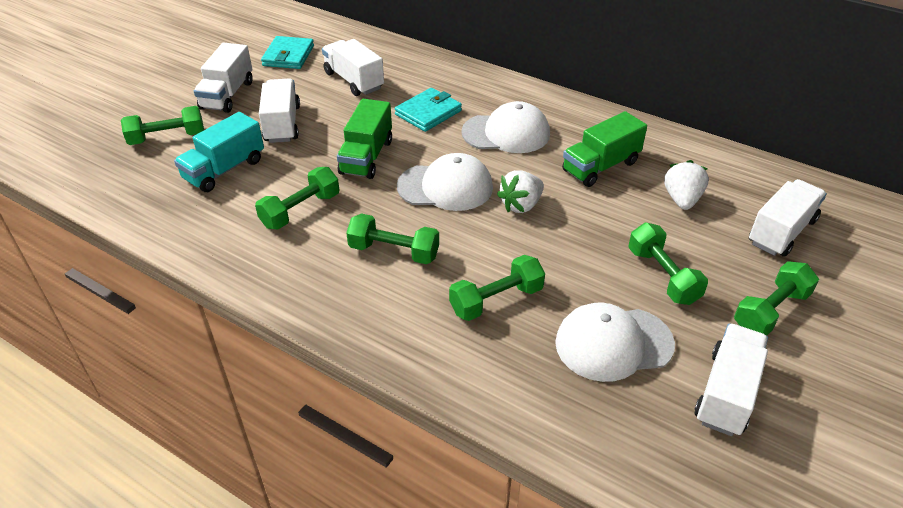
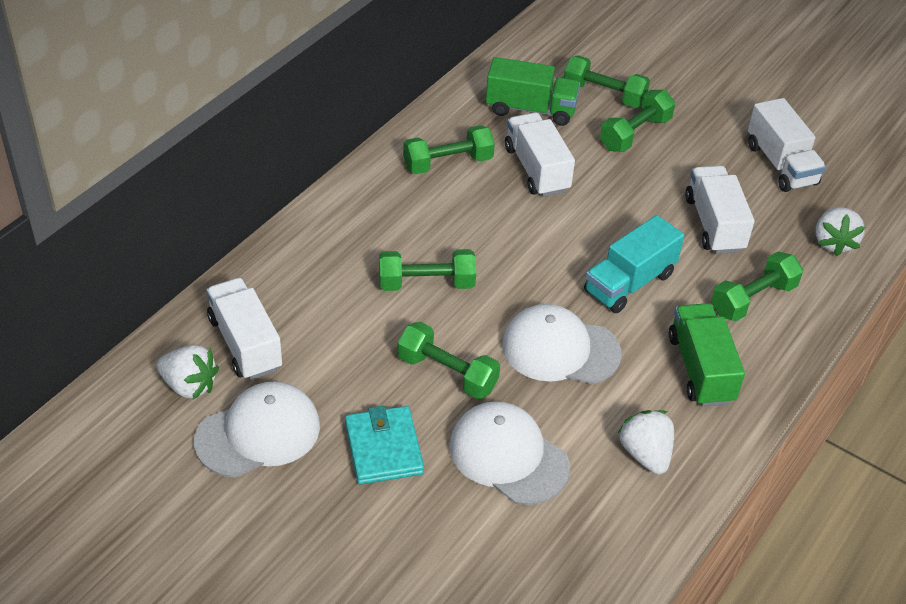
turquoise wallet: 2 -> 1
white strawberry: 2 -> 3
white truck: 5 -> 4

